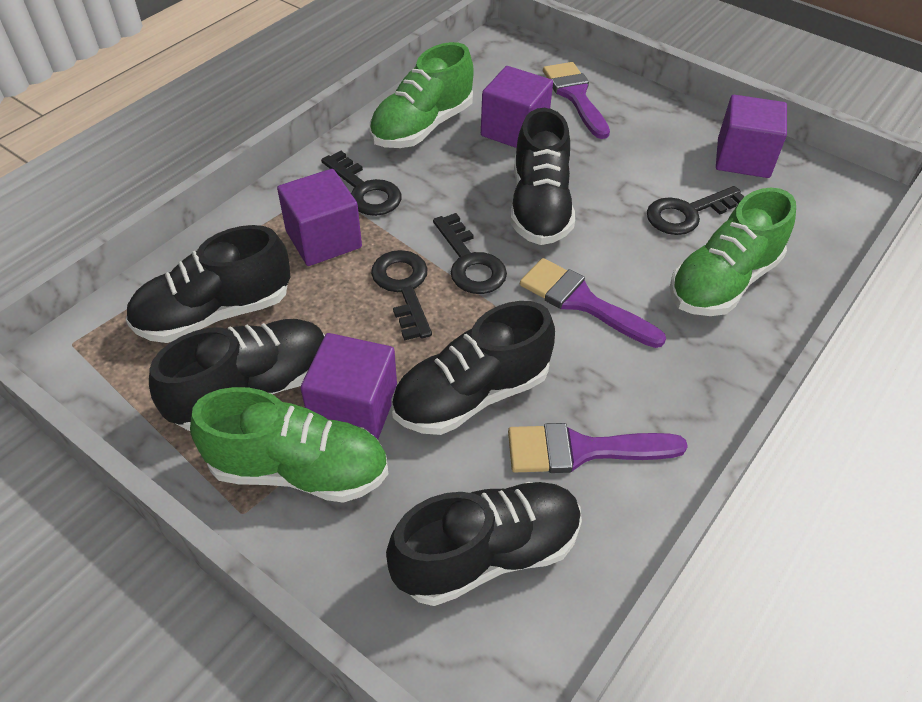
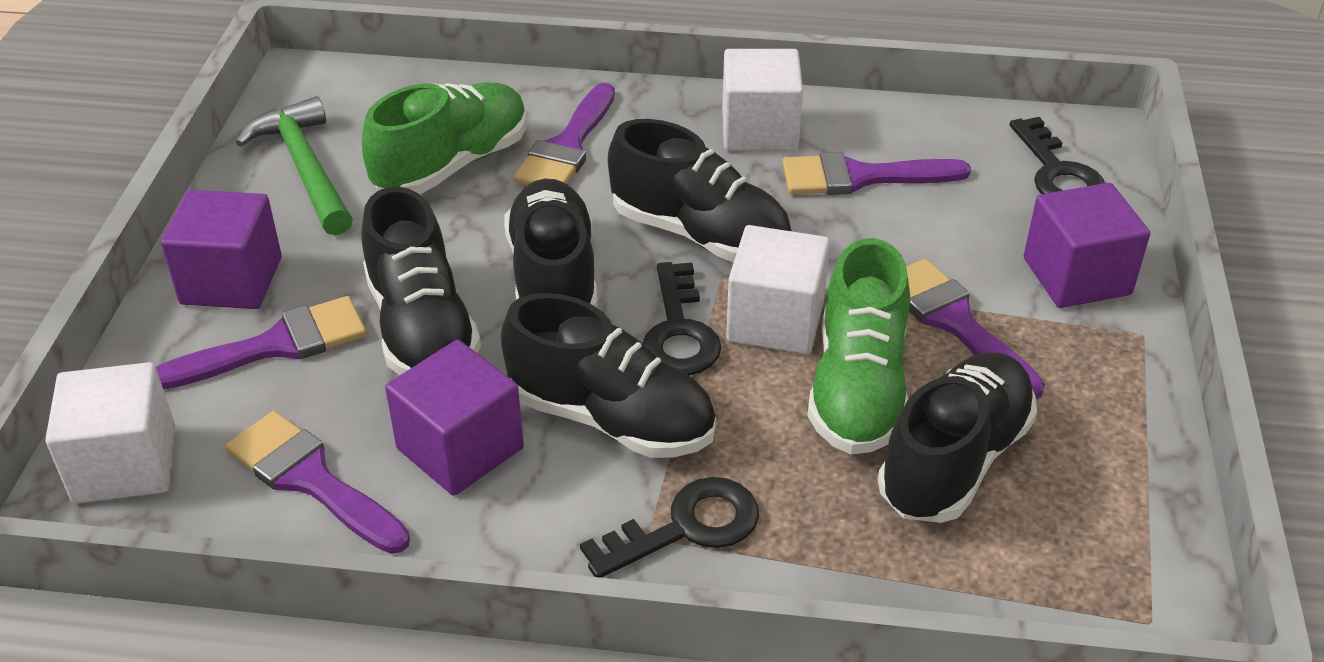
black key: 4 -> 3
green hammer: 0 -> 1
green shoe: 3 -> 2
purple brush: 3 -> 5
purple cube: 4 -> 3
white cube: 0 -> 3

